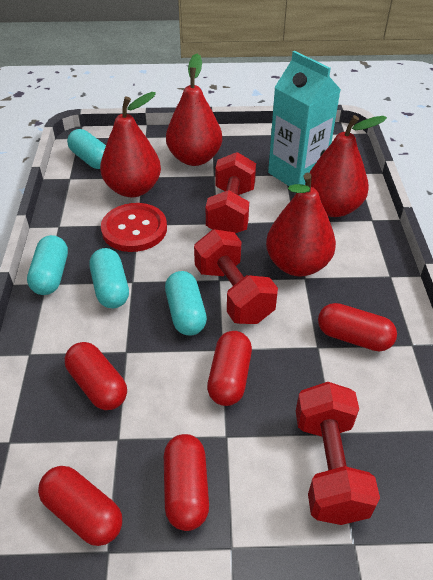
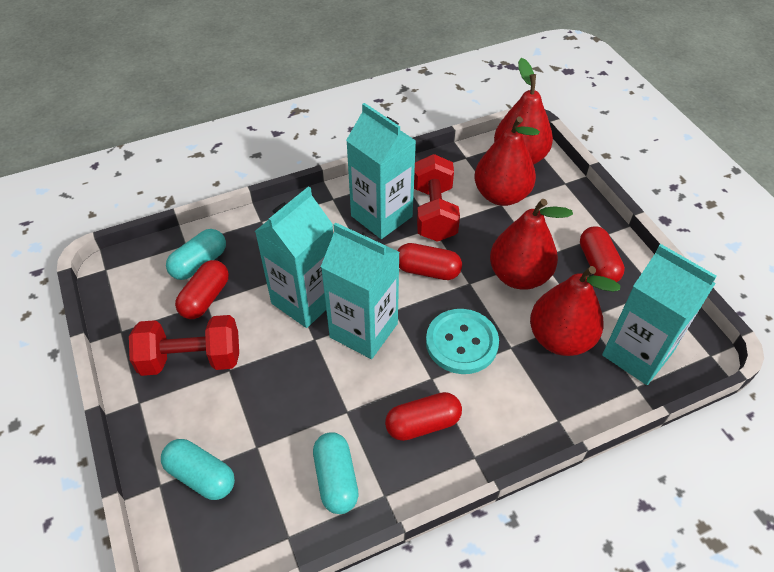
red button: 1 -> 0
red capsule: 5 -> 4
red dumbbell: 3 -> 2
turquoise button: 0 -> 1
turquoise capsule: 4 -> 3
turquoise carton: 1 -> 4

